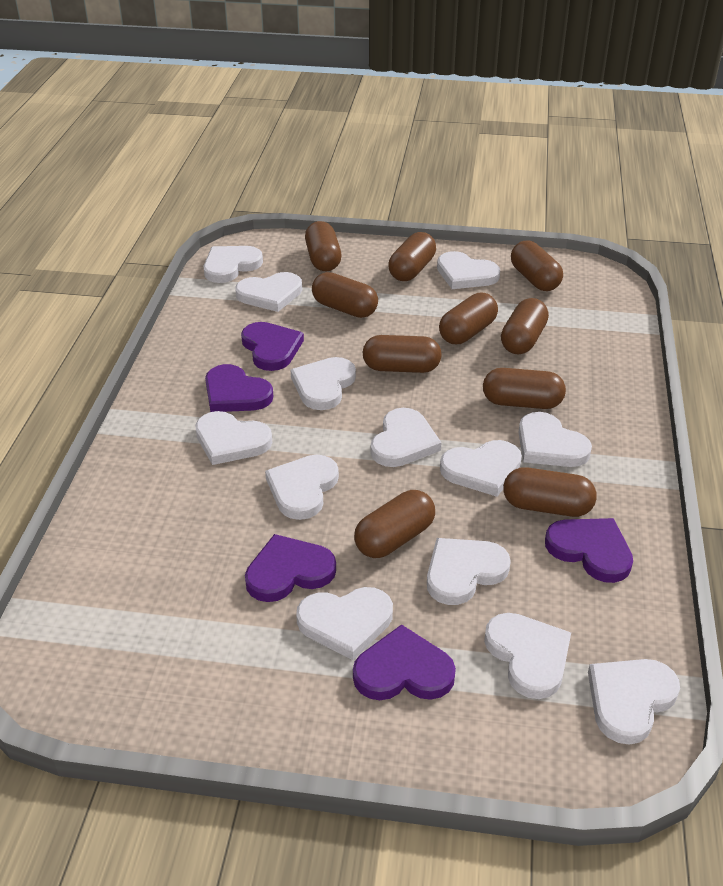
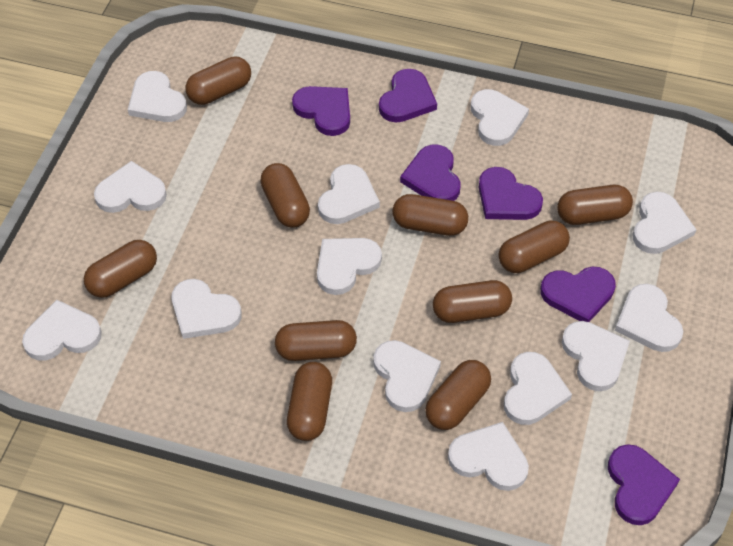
purple heart: 5 -> 6

